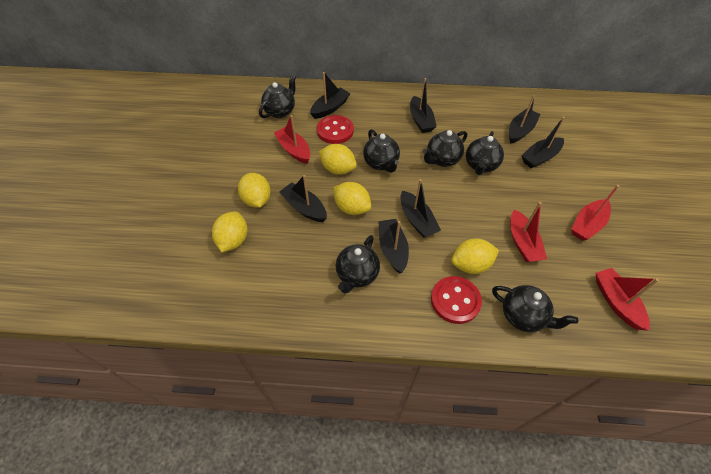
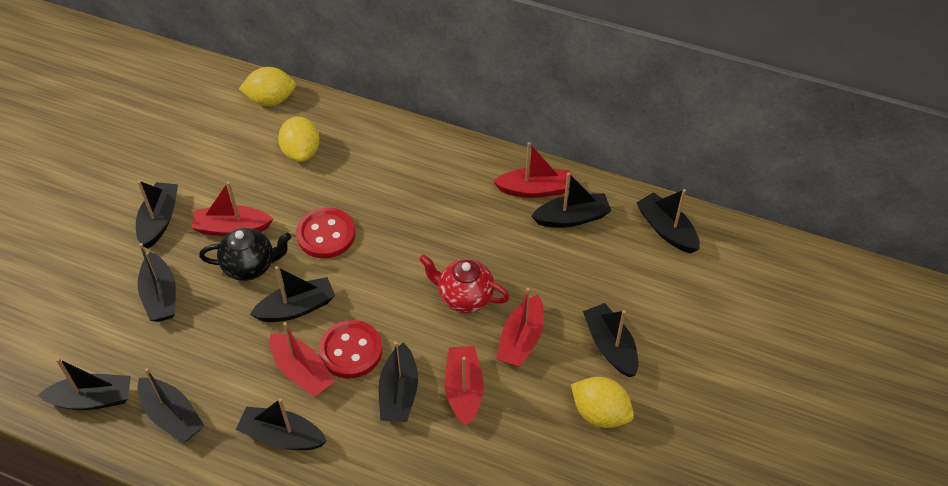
black boat: 7 -> 10
black teapot: 6 -> 1
red boat: 4 -> 5
red teapot: 0 -> 1
yellow lemon: 5 -> 3

